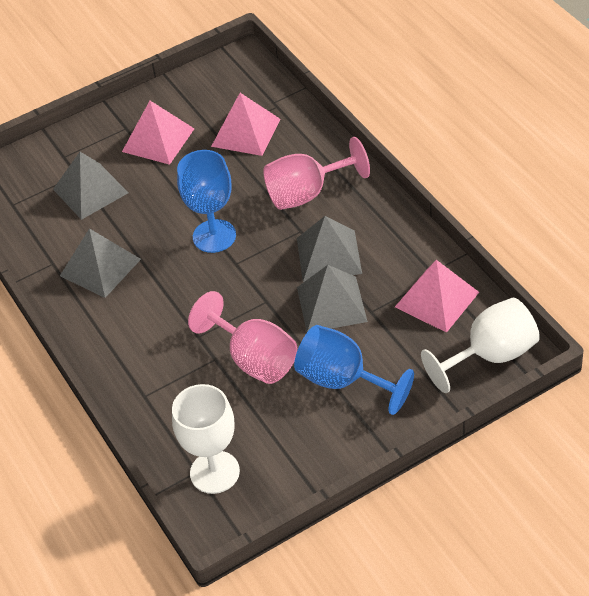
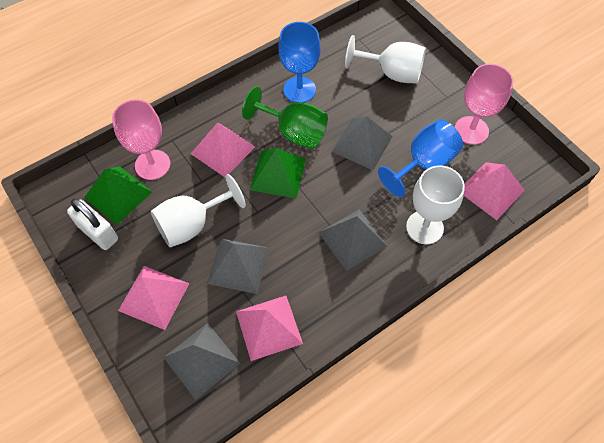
green goblet: 0 -> 1
green pyramid: 0 -> 2
pink pyramid: 3 -> 4
white goblet: 2 -> 3
white padlock: 0 -> 1

